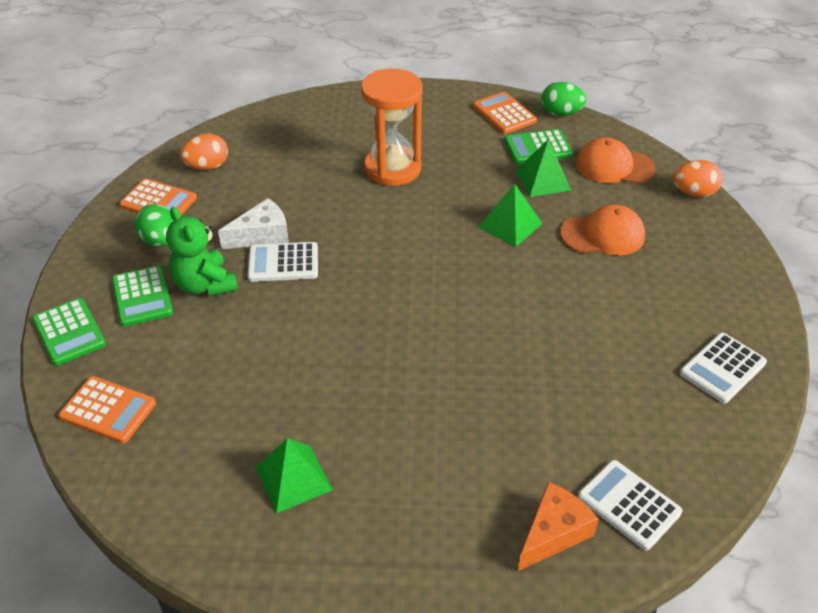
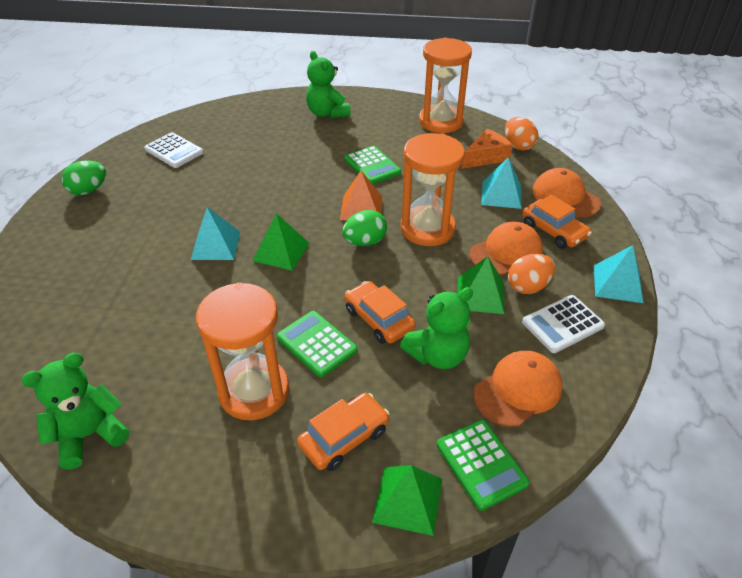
green teddy bear: 1 -> 3
orange calculator: 3 -> 0
orange cap: 2 -> 3
orange car: 0 -> 3
orange hourglass: 1 -> 3
orange pyramid: 0 -> 1
turquoise pyramid: 0 -> 3
white calculator: 3 -> 2
white cheese: 1 -> 0

